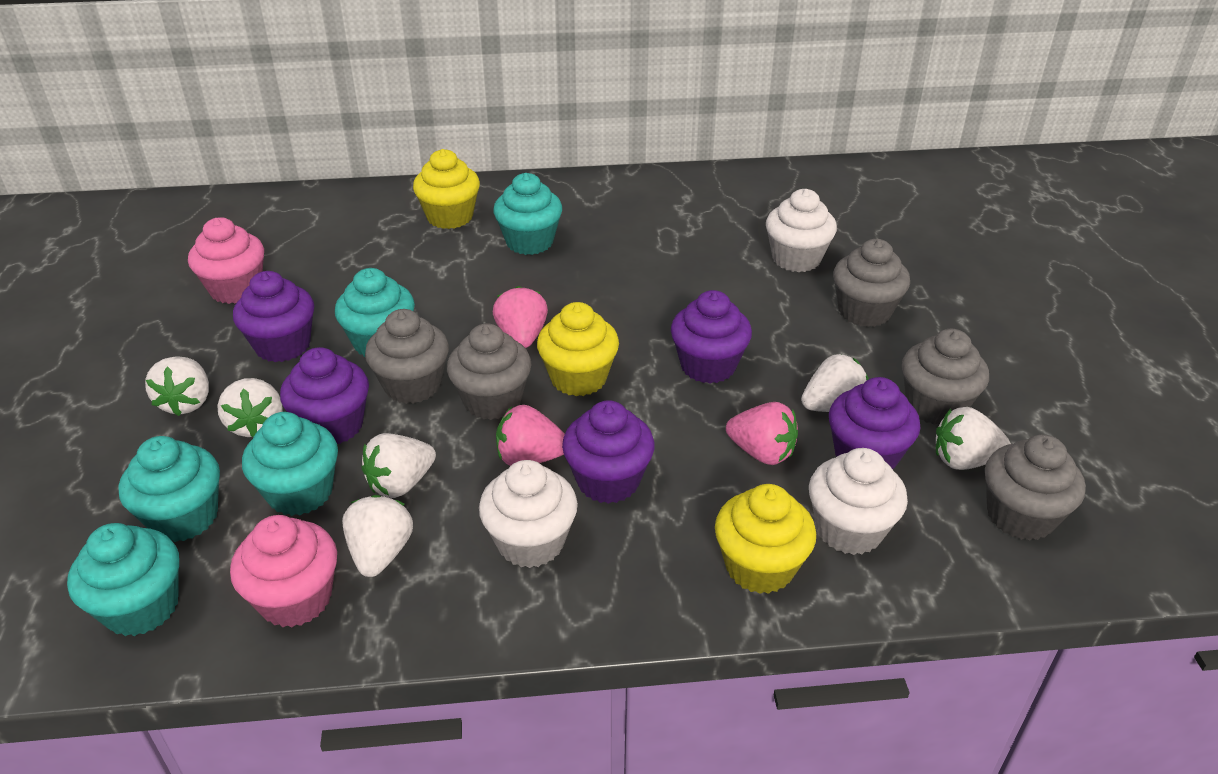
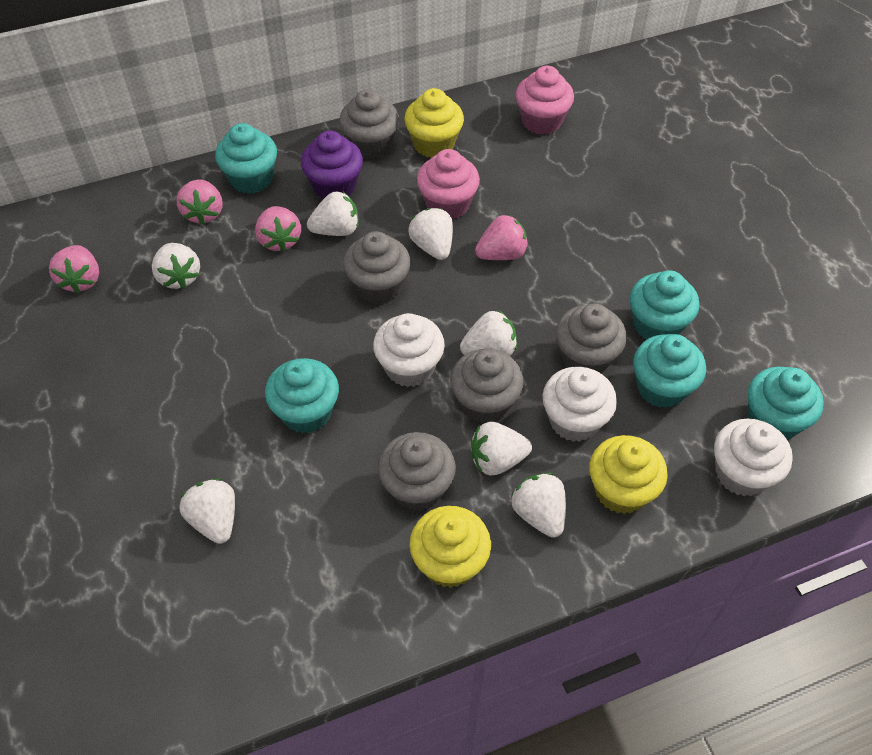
pink strawberry: 3 -> 4
purple cupcake: 5 -> 1
white strawberry: 6 -> 7

